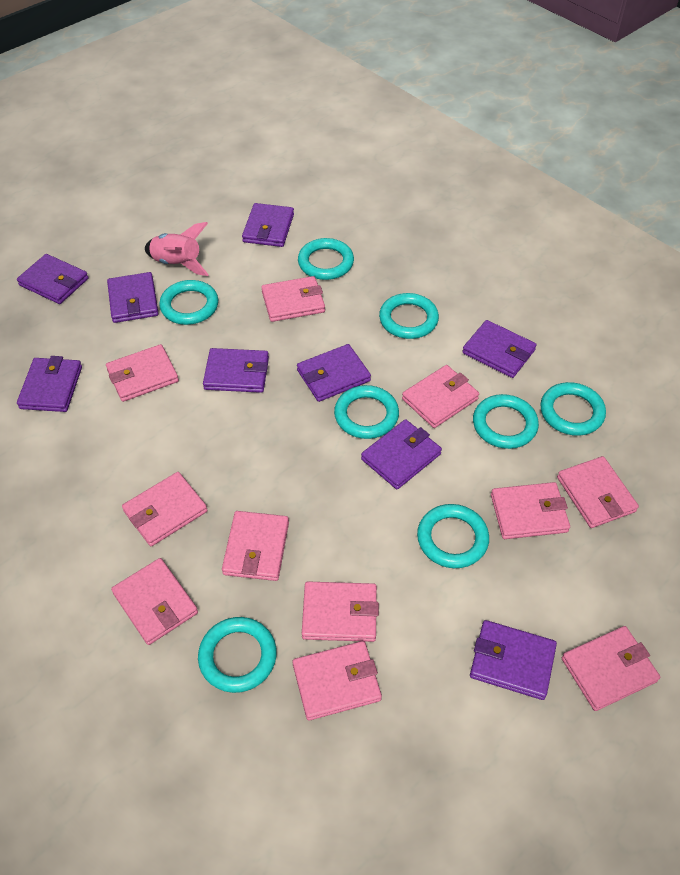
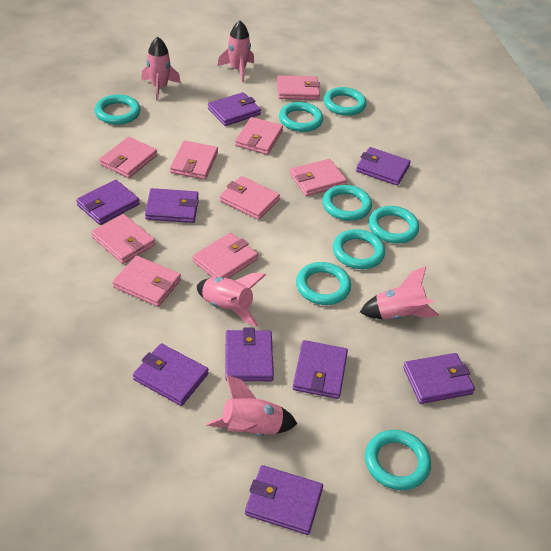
pink rocket: 1 -> 5
pink wallet: 11 -> 9

